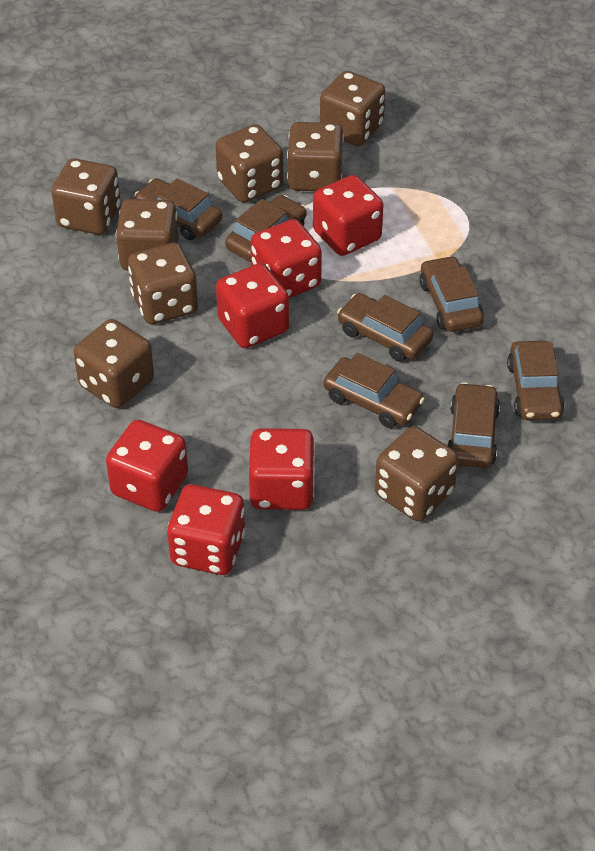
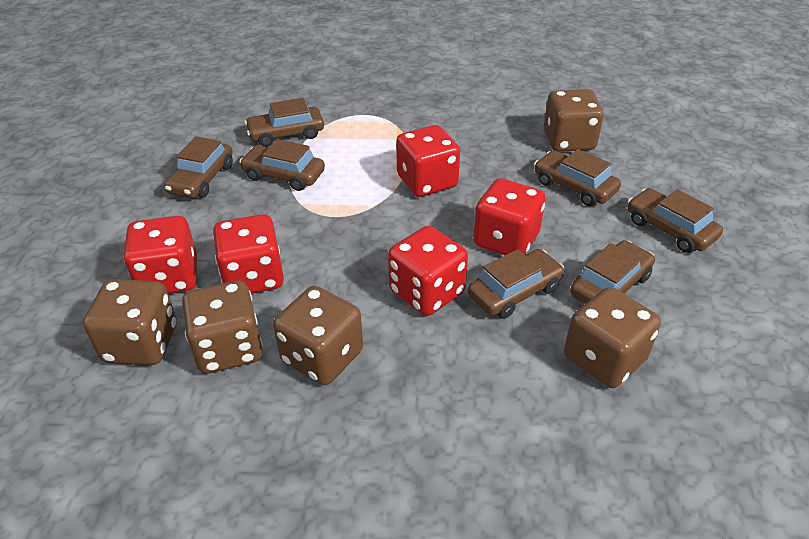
brown dice: 8 -> 5
red dice: 6 -> 5

